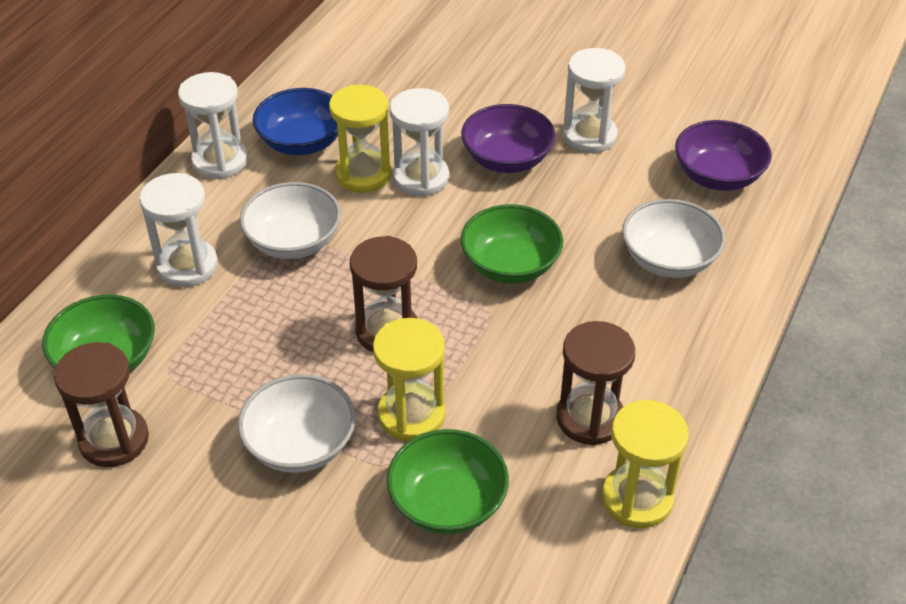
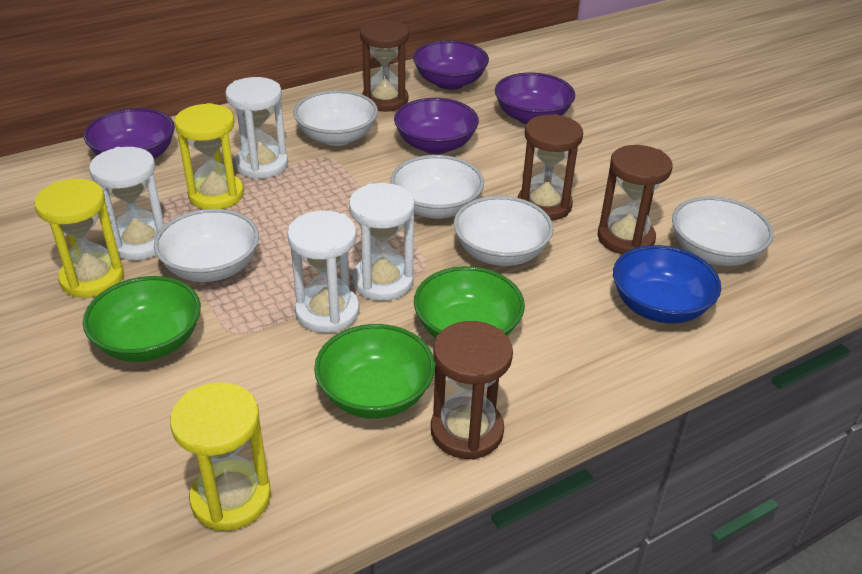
brown hourglass: 3 -> 4
purple bowl: 2 -> 4
white bowl: 3 -> 5

